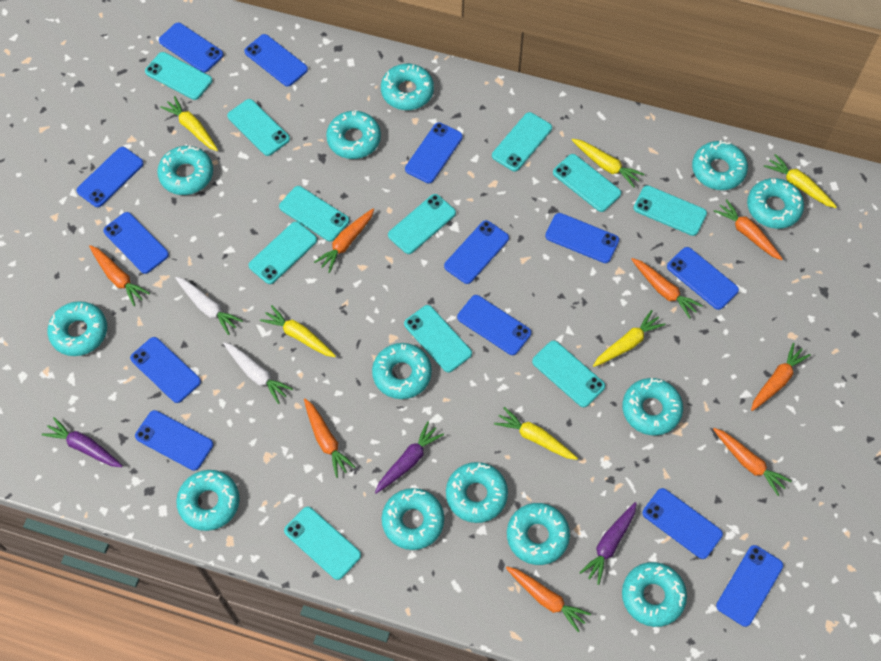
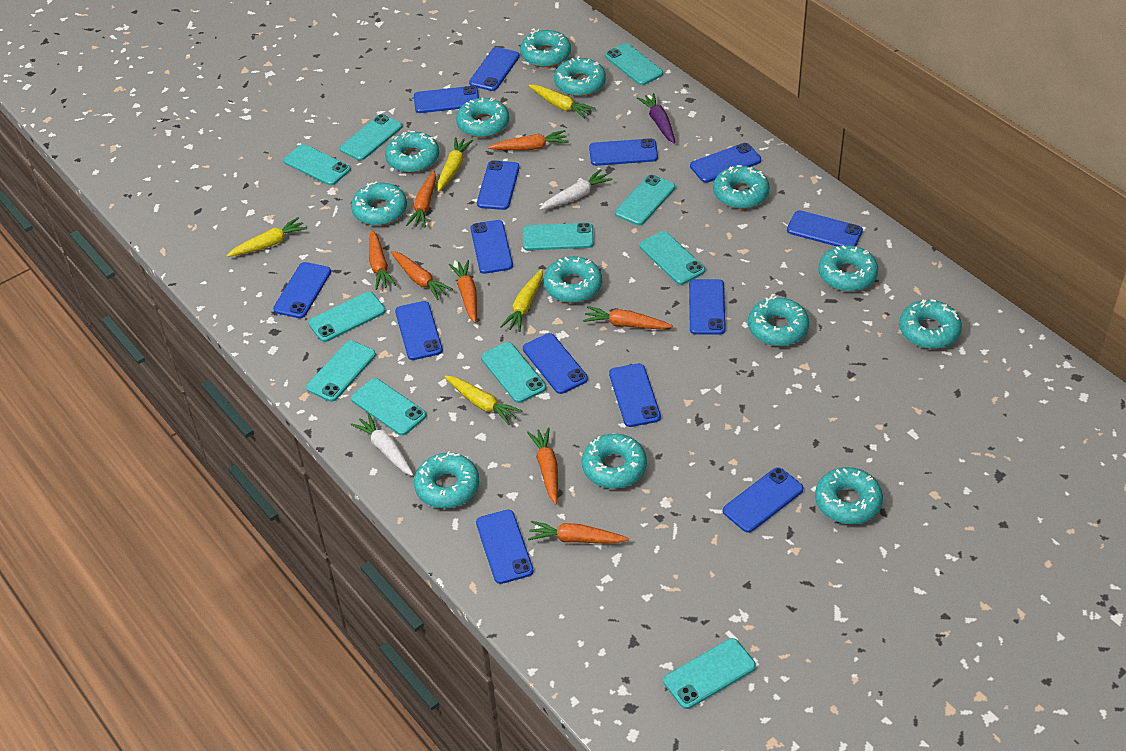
blue phone: 13 -> 14
purple carrot: 3 -> 1
yellow carrot: 6 -> 5

